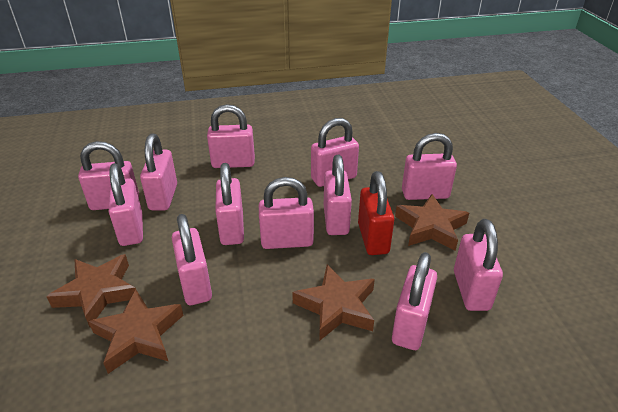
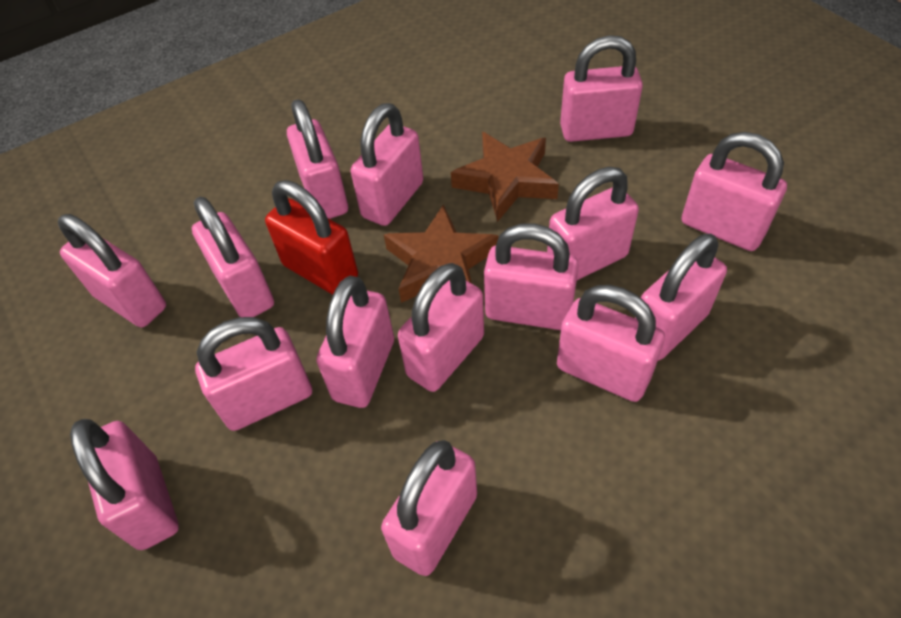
brown star: 4 -> 2
pink padlock: 12 -> 15

